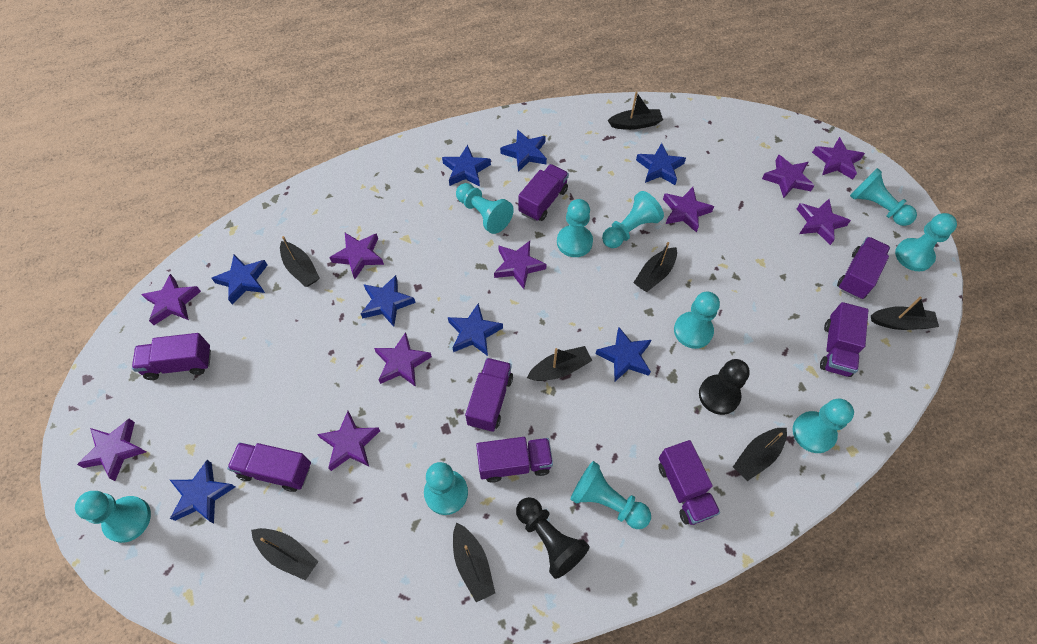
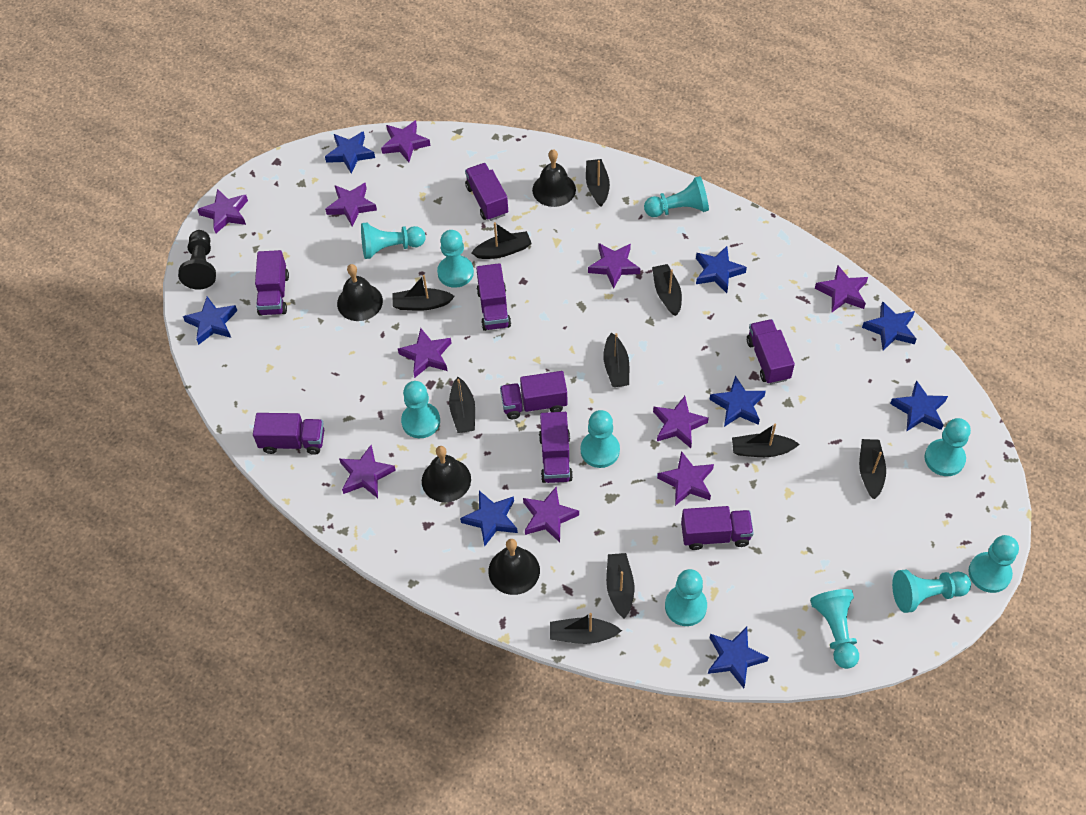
black bell: 0 -> 4
black boat: 8 -> 10
black pawn: 2 -> 1

